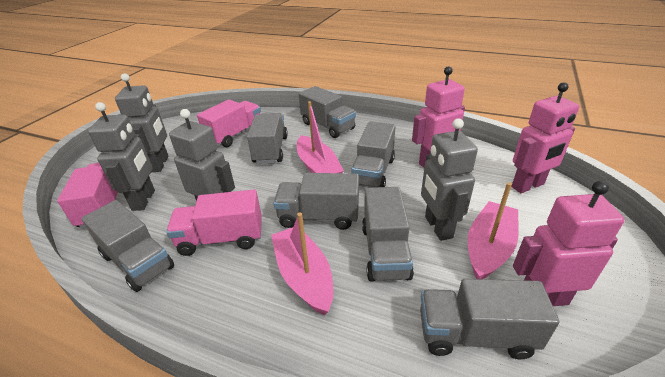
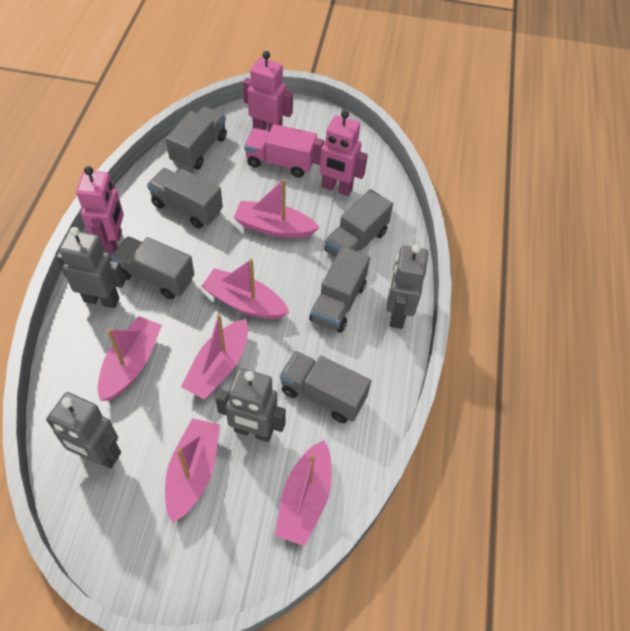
grey truck: 7 -> 6
pink boat: 3 -> 6
pink truck: 3 -> 1

